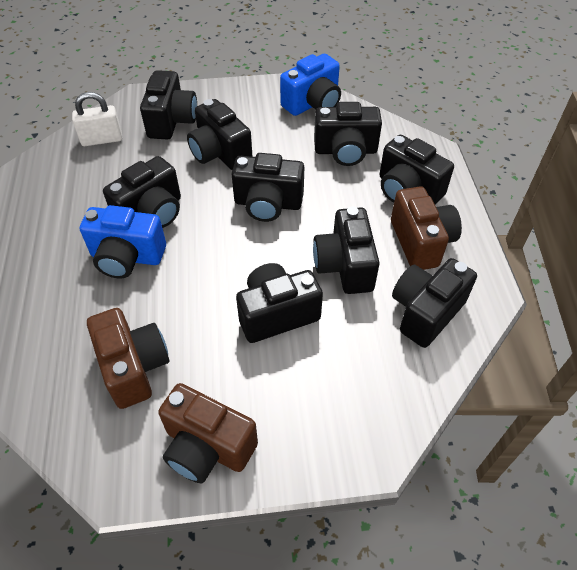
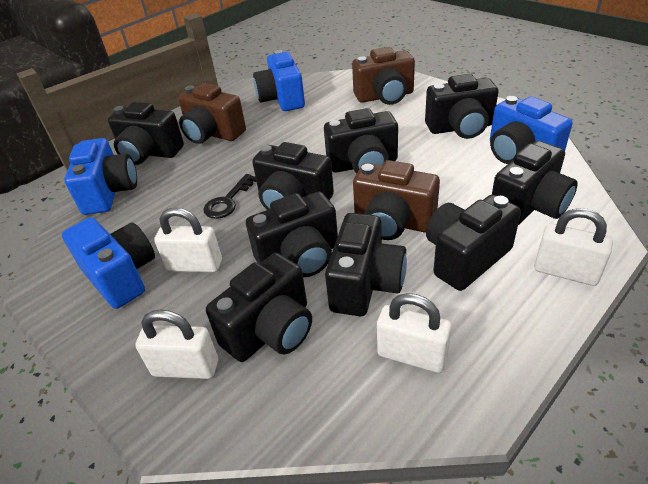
black key: 0 -> 1
blue camera: 2 -> 4
white padlock: 1 -> 4

